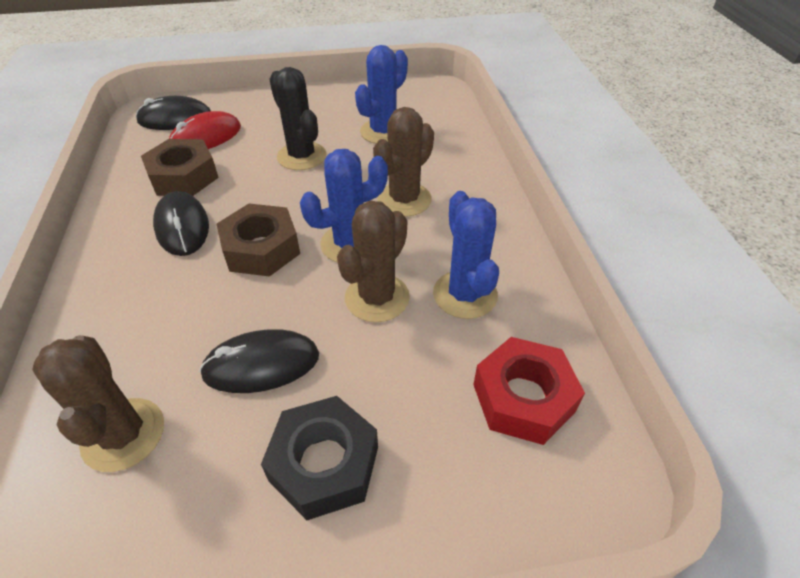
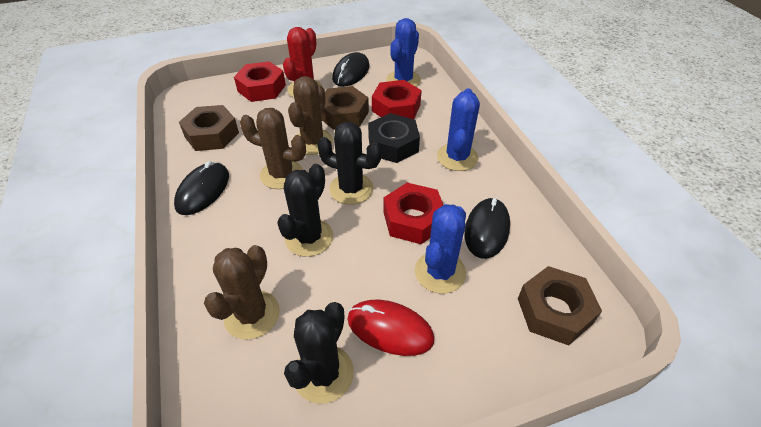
black cactus: 1 -> 3
brown nut: 2 -> 3
red cactus: 0 -> 1
red nut: 1 -> 3

